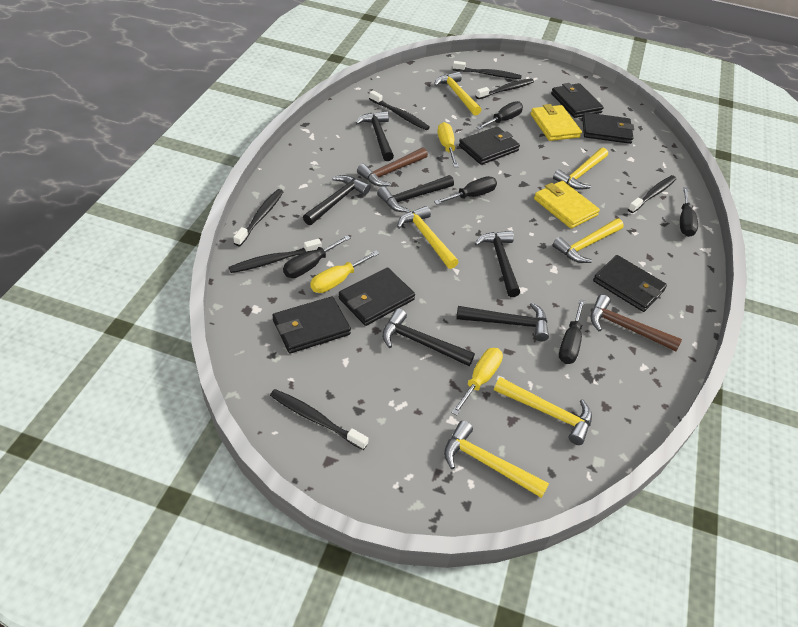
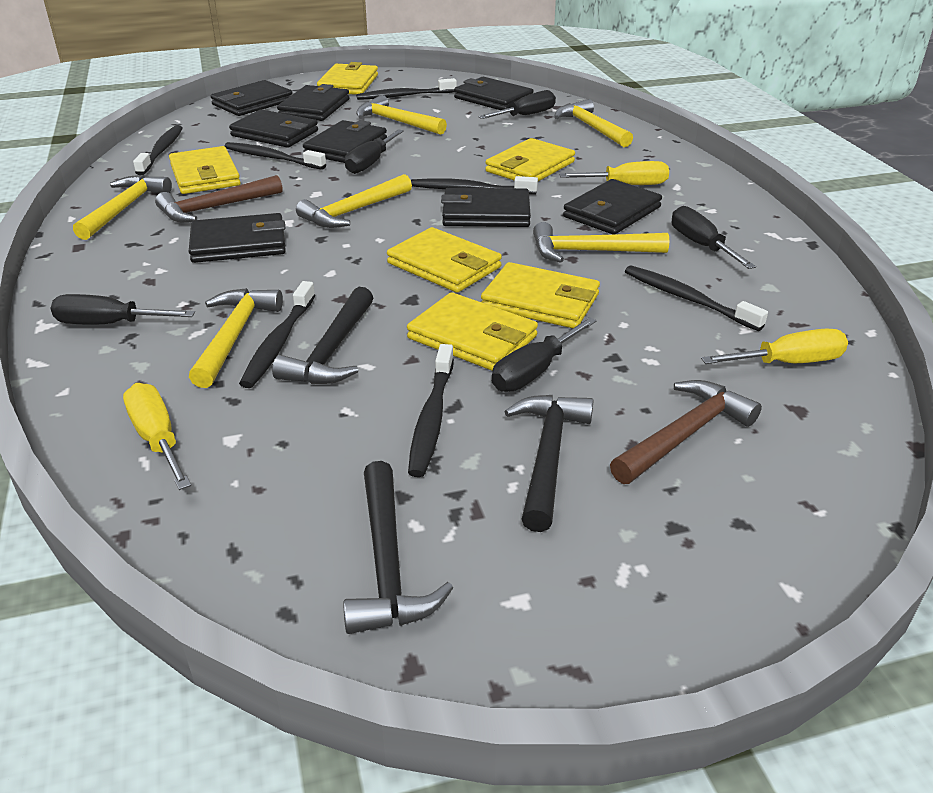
black hammer: 6 -> 3
black wallet: 6 -> 8
yellow wallet: 2 -> 6

